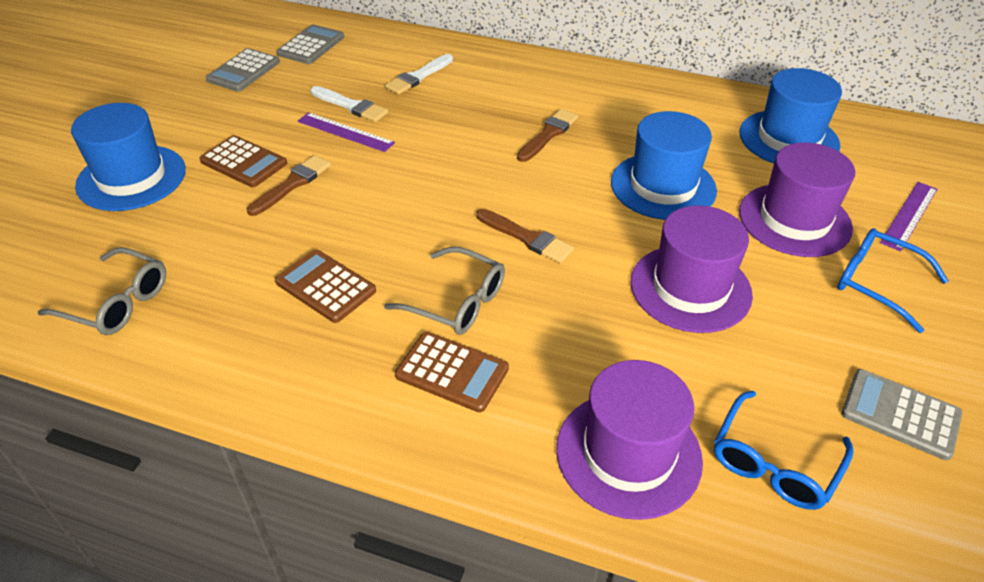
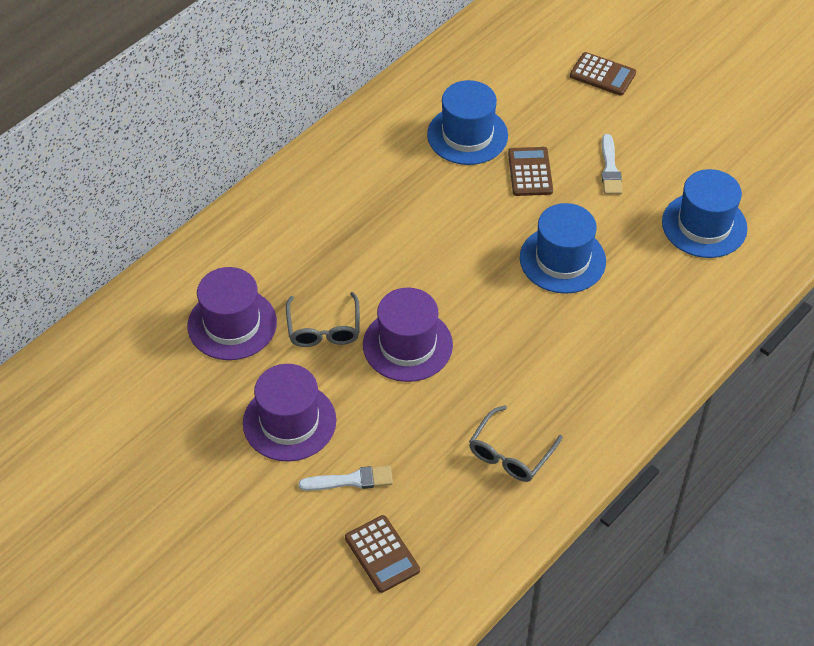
blue glasses: 2 -> 0
brown brush: 3 -> 0
grey calculator: 3 -> 0
purple ruler: 2 -> 0

